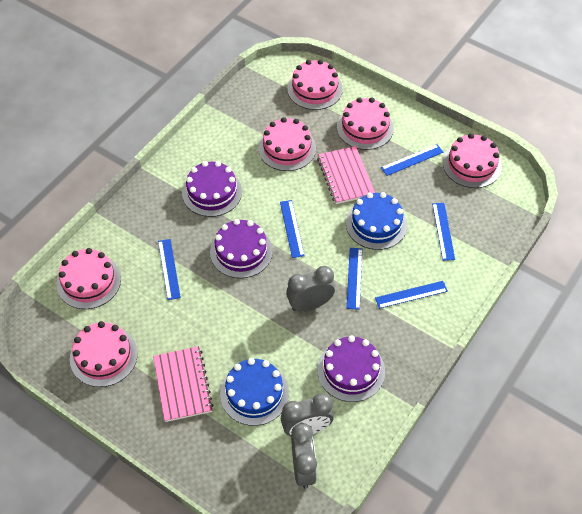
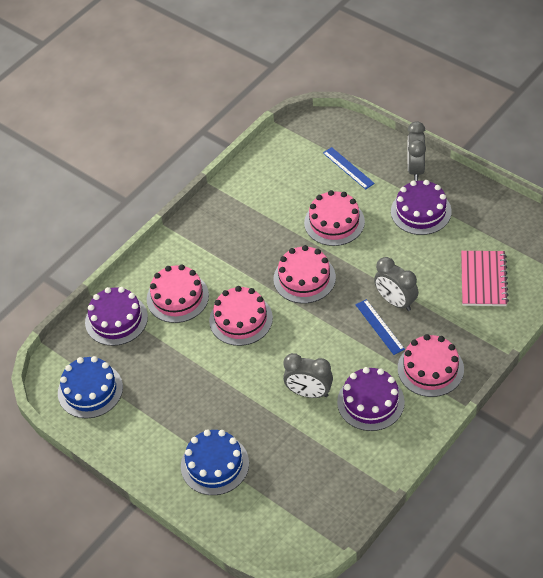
blue ruler: 6 -> 2
pink cake: 6 -> 5
pink notebook: 2 -> 1

